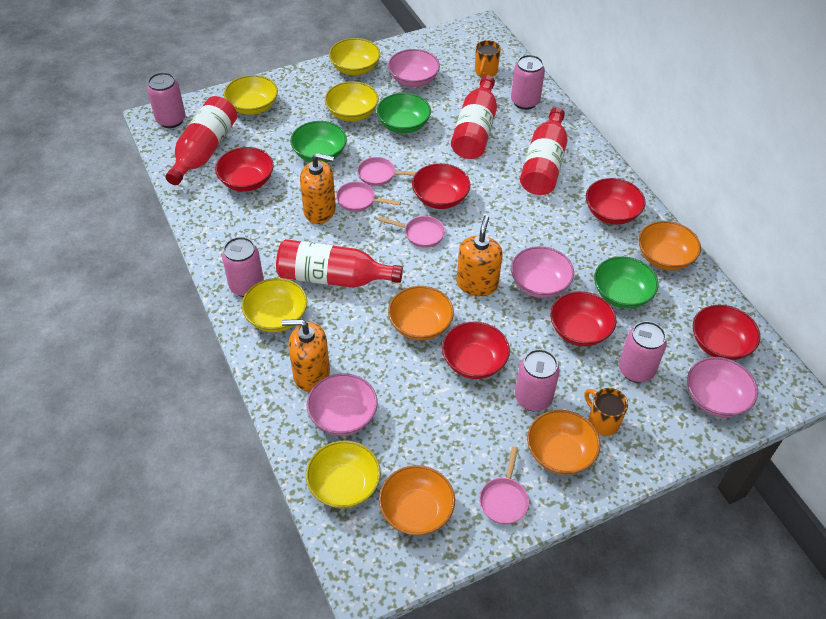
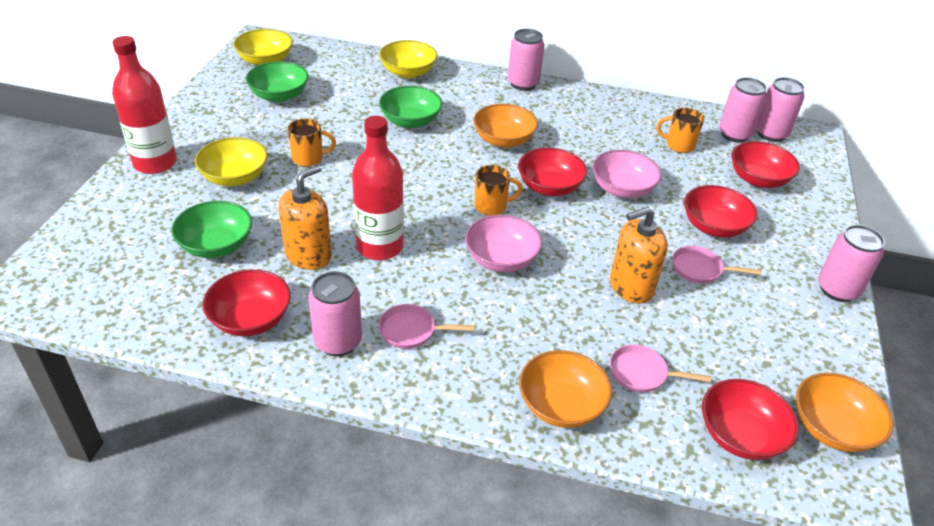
orange bowl: 4 -> 3
orange mug: 2 -> 3
orange soap dispenser: 3 -> 2
pink bowl: 4 -> 2
pink pan: 4 -> 3
red bottle: 4 -> 2
red bowl: 6 -> 5
yellow bowl: 5 -> 3

